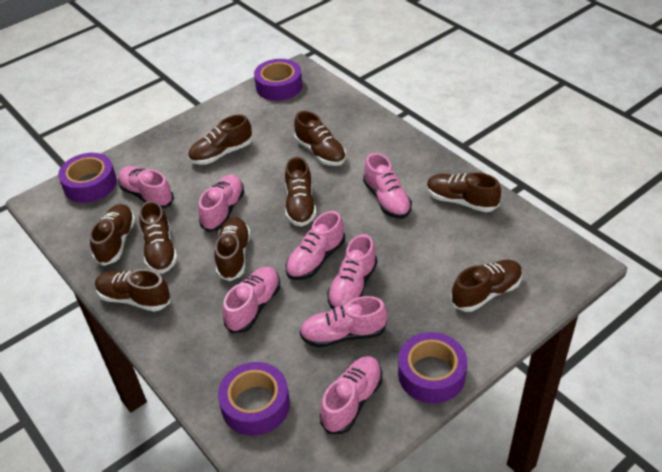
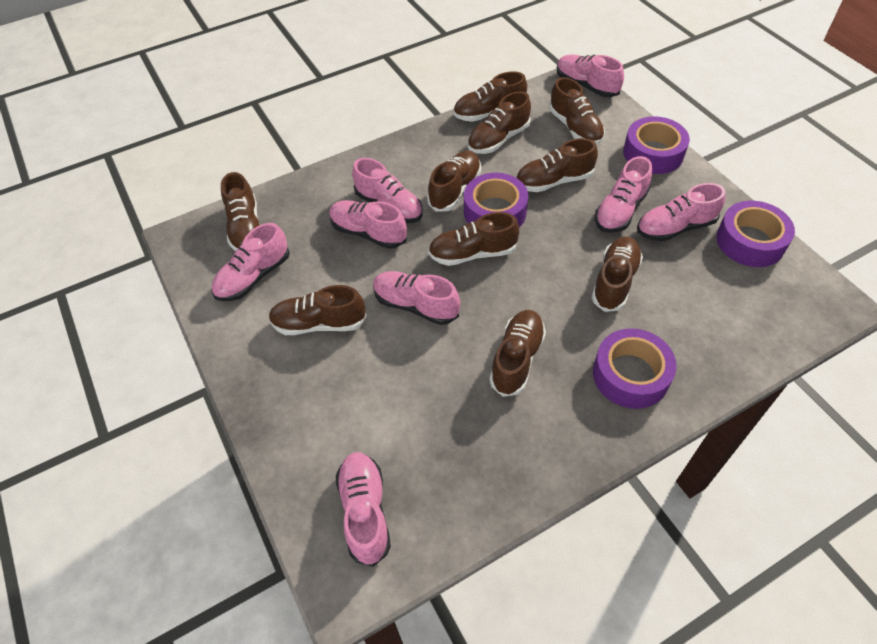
brown shoe: 9 -> 10

